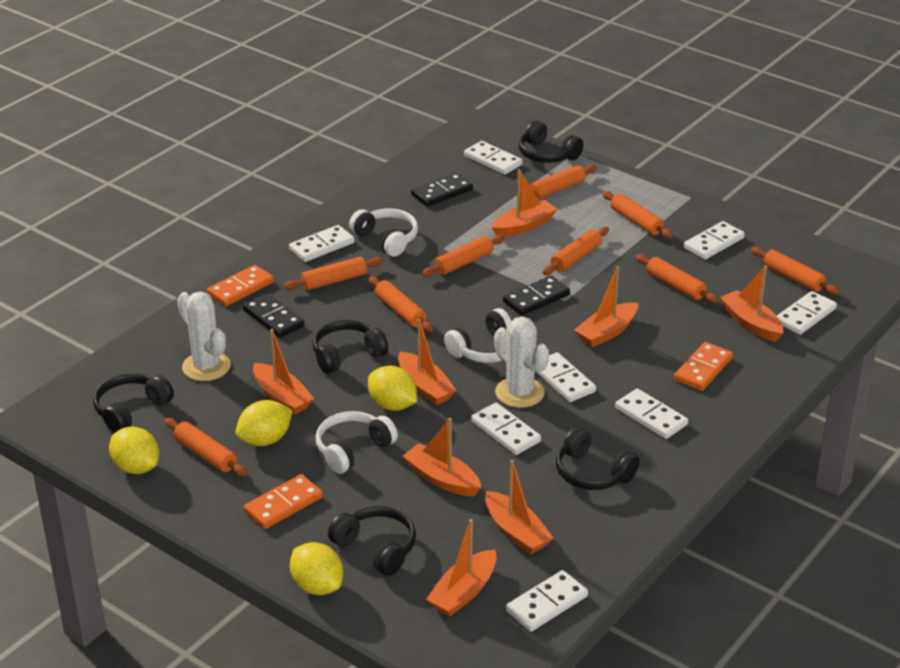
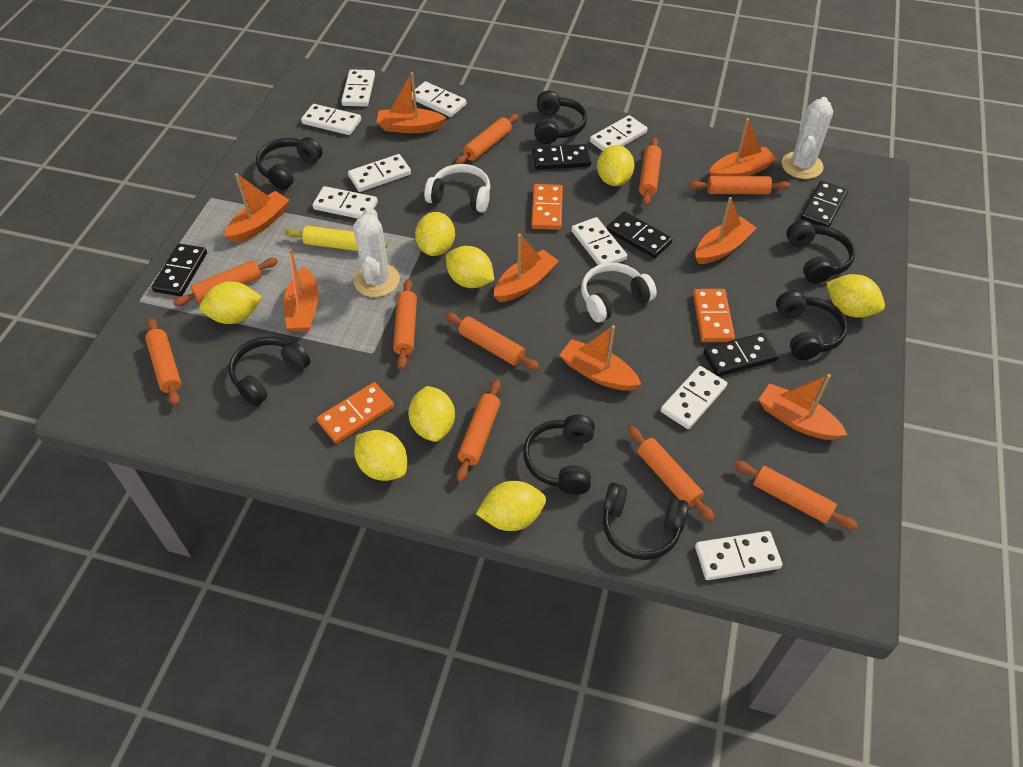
black domino: 3 -> 5
black headphones: 5 -> 7
orange rolling pin: 9 -> 10
white domino: 8 -> 9
white headphones: 3 -> 2
yellow lemon: 4 -> 8
yellow rolling pin: 0 -> 1

